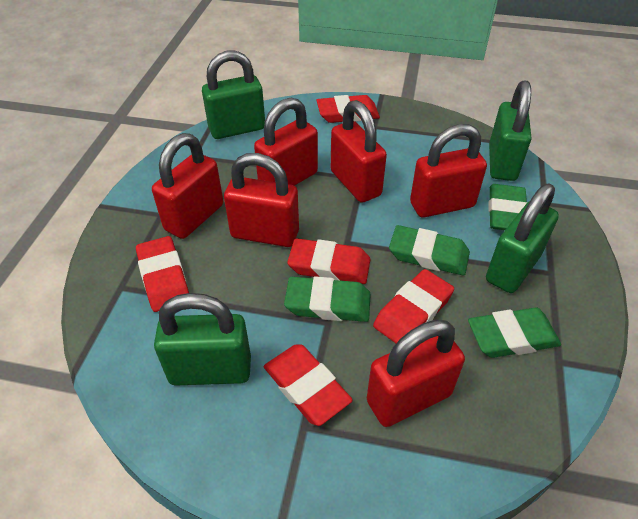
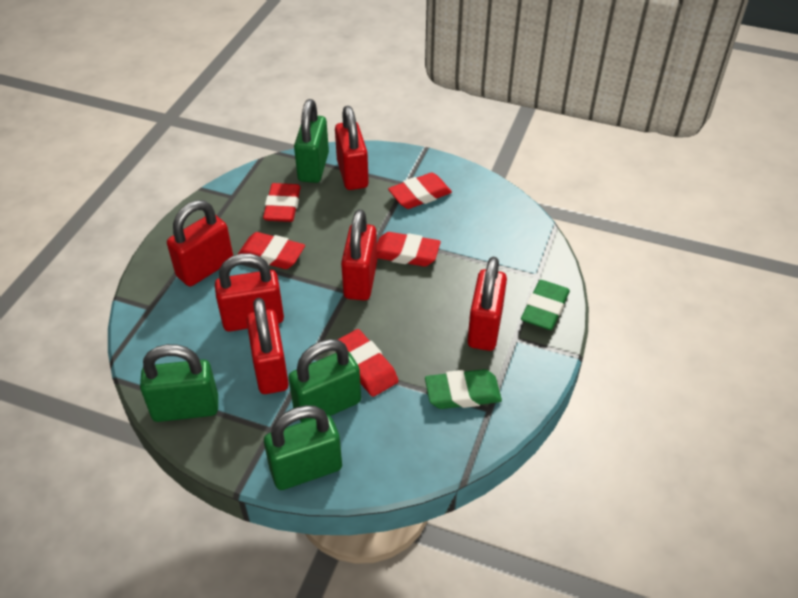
green eraser: 4 -> 2

